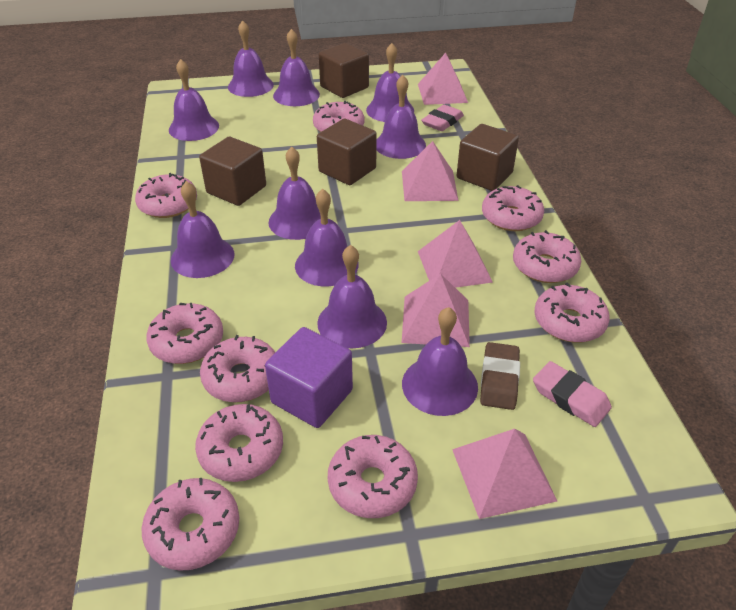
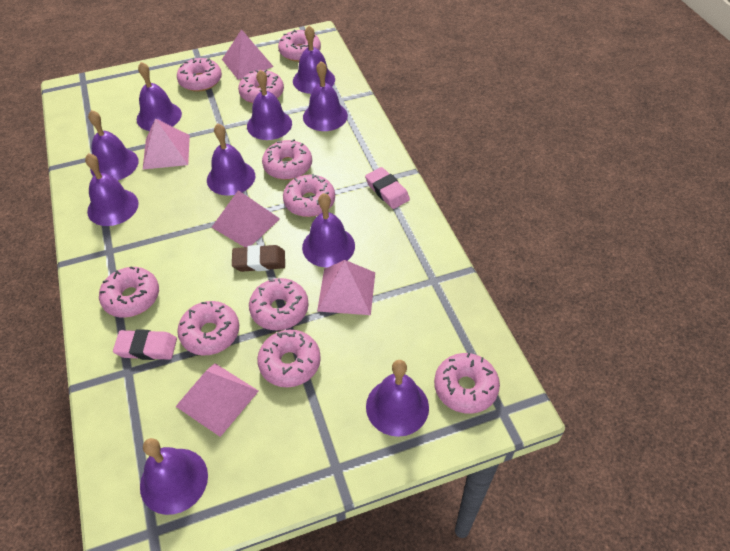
brown cube: 4 -> 0
purple cube: 1 -> 0

